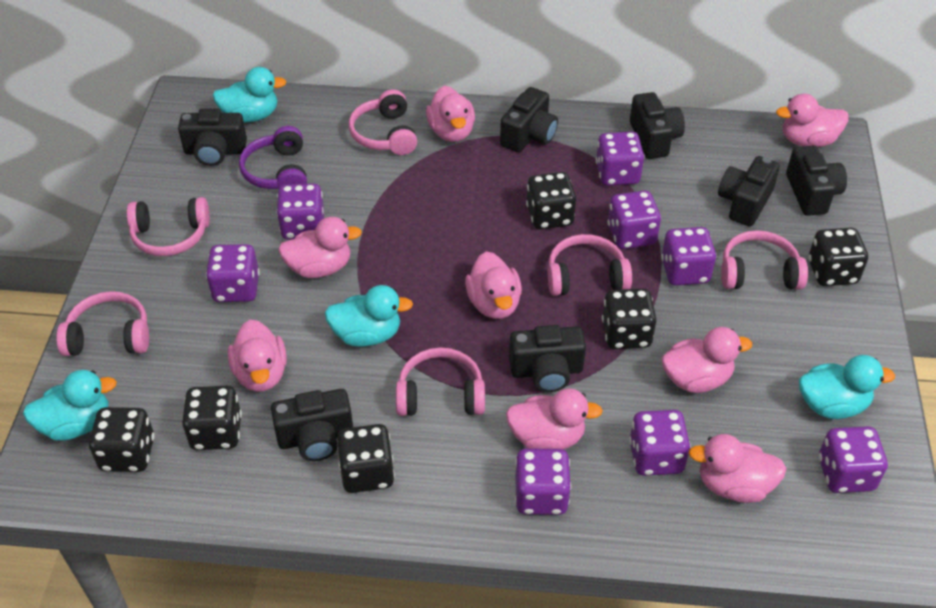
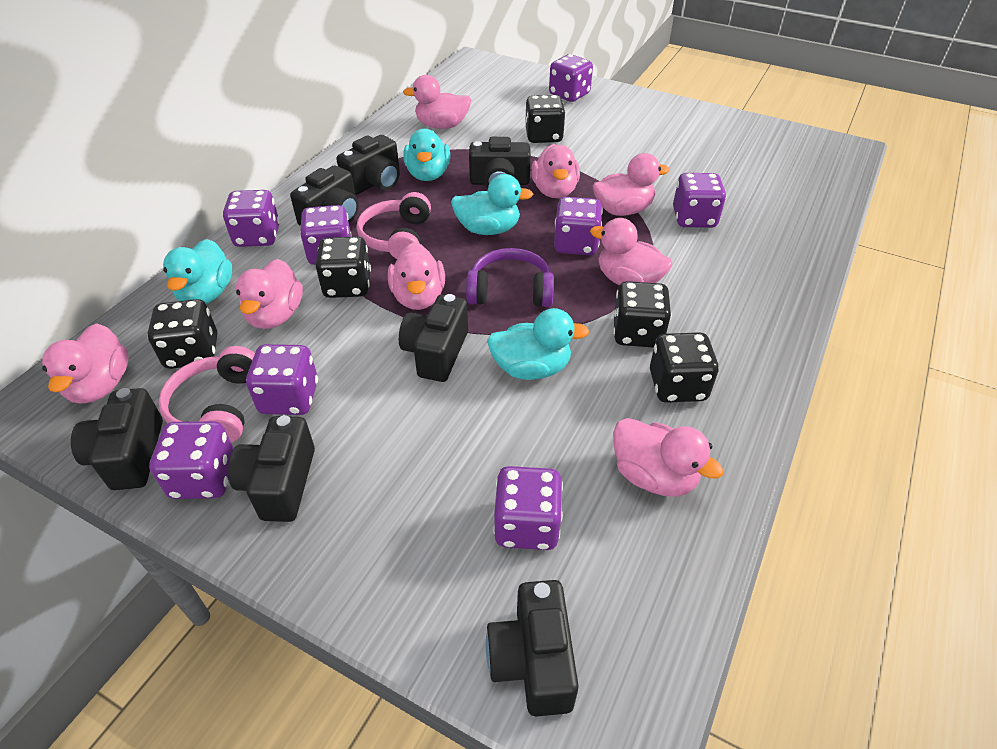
black dice: 6 -> 5
pink headphones: 6 -> 2

